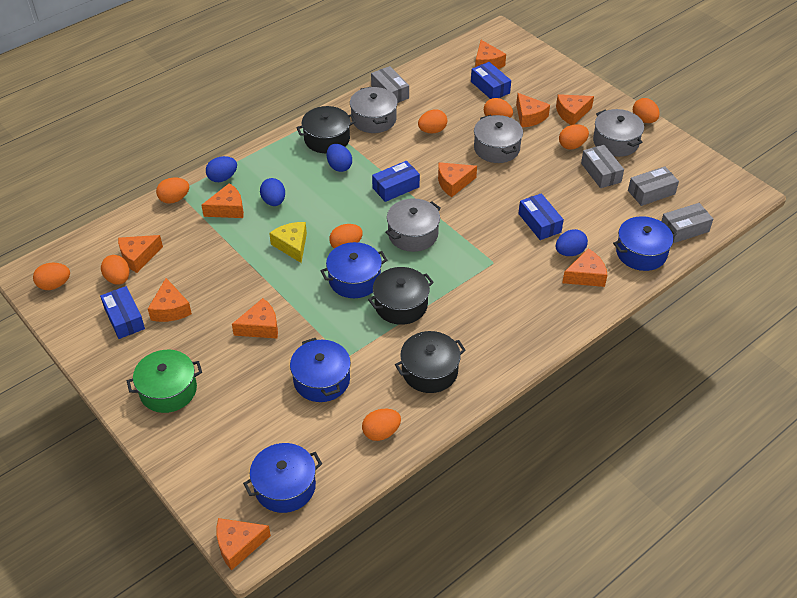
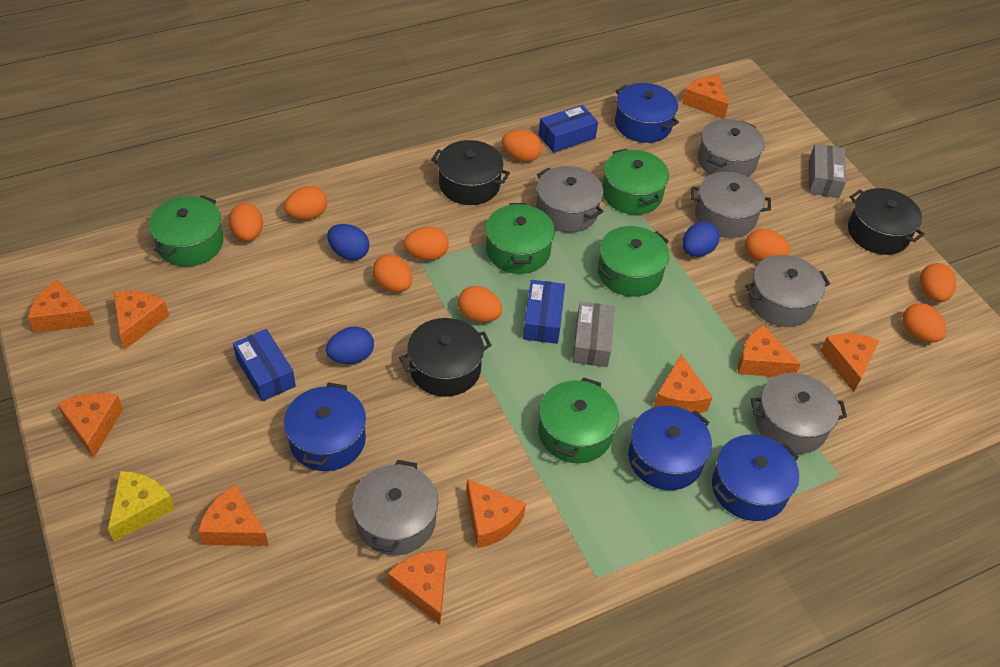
blue box: 4 -> 3
blue egg: 4 -> 3
green pot: 1 -> 5
grey box: 4 -> 2
grey pot: 4 -> 6

